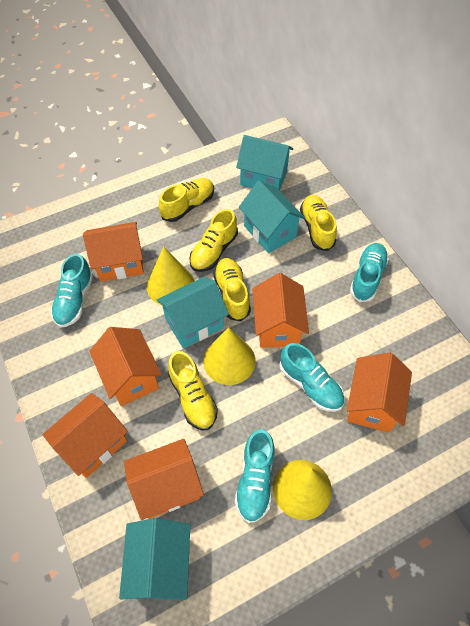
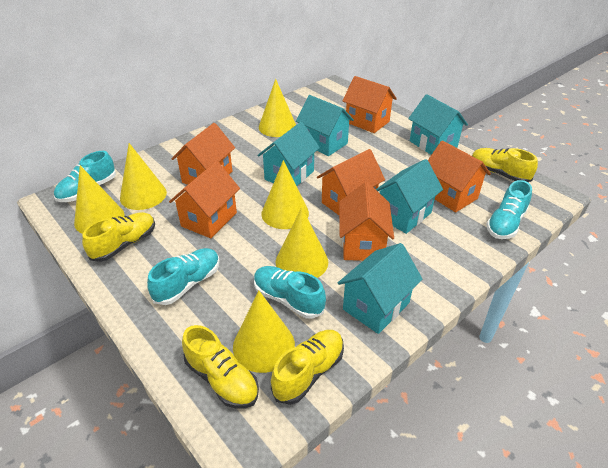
turquoise house: 4 -> 5
yellow cone: 3 -> 6
yellow shoe: 5 -> 4

